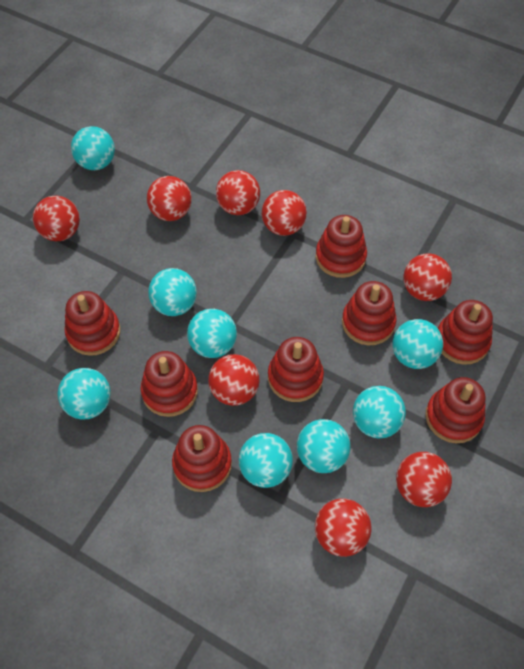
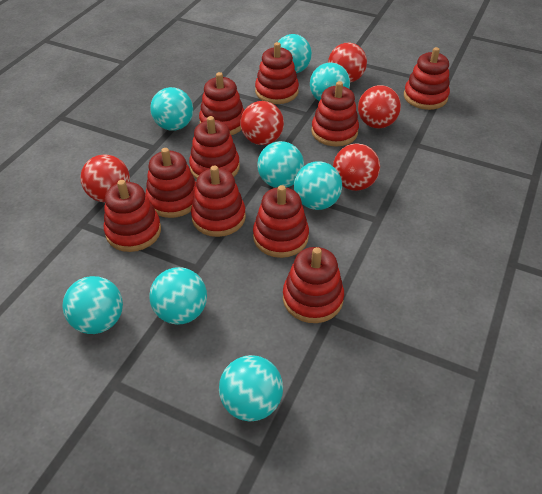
red ball: 8 -> 5
red stacking toy: 8 -> 10

